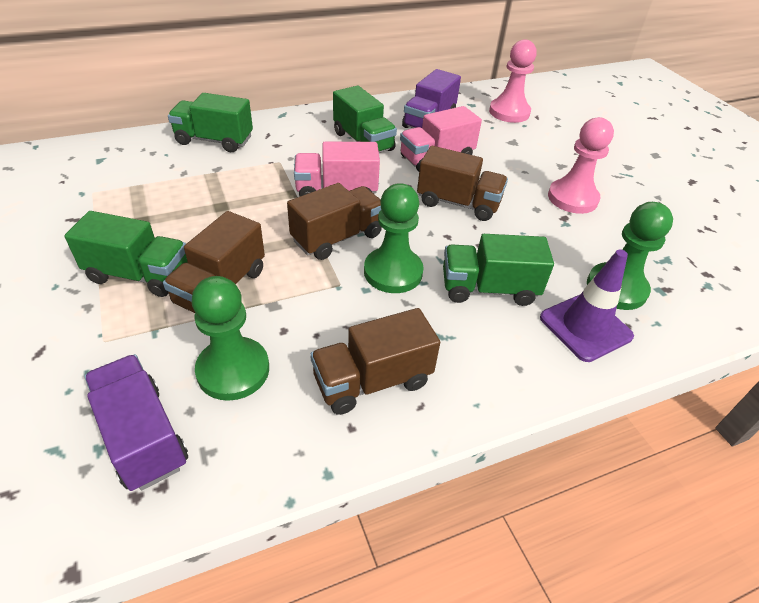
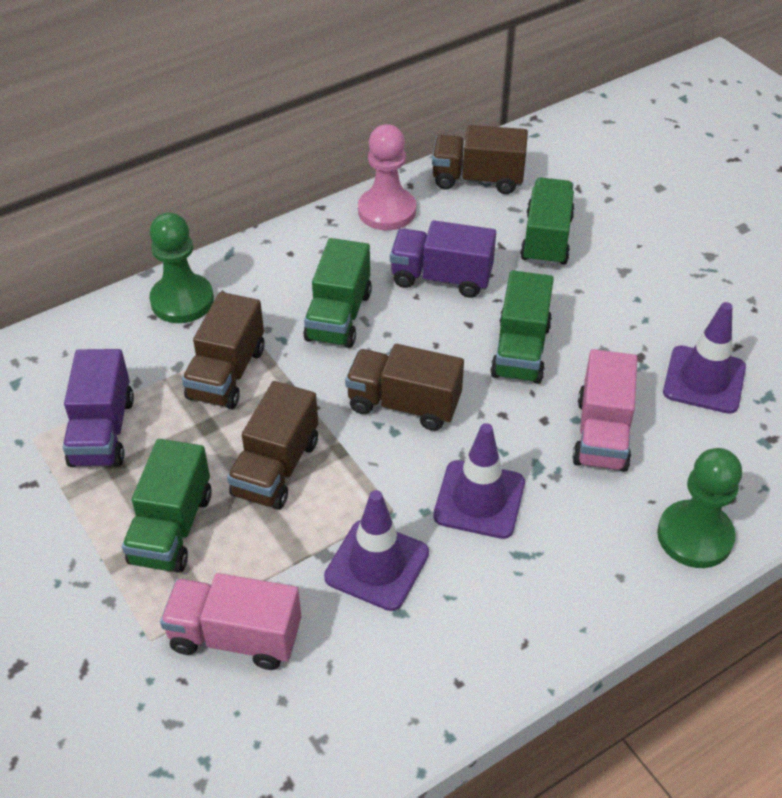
green pawn: 3 -> 2
pink pawn: 2 -> 1
purple traffic cone: 1 -> 3

